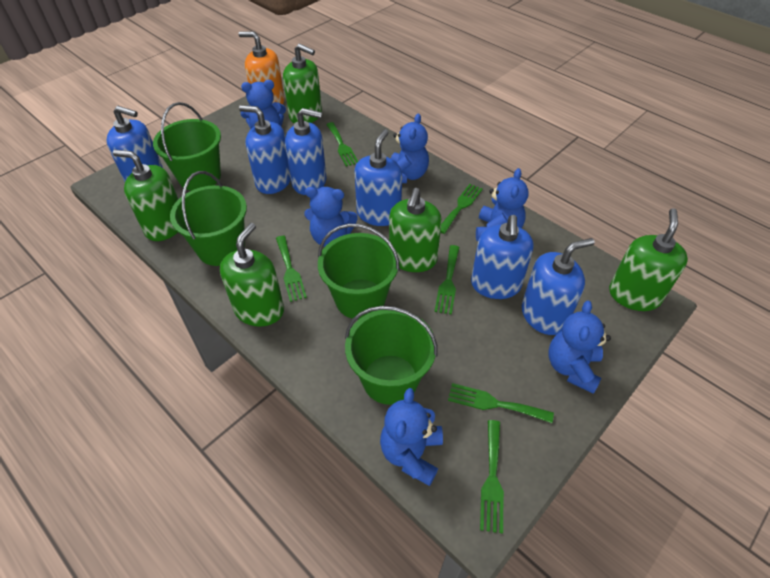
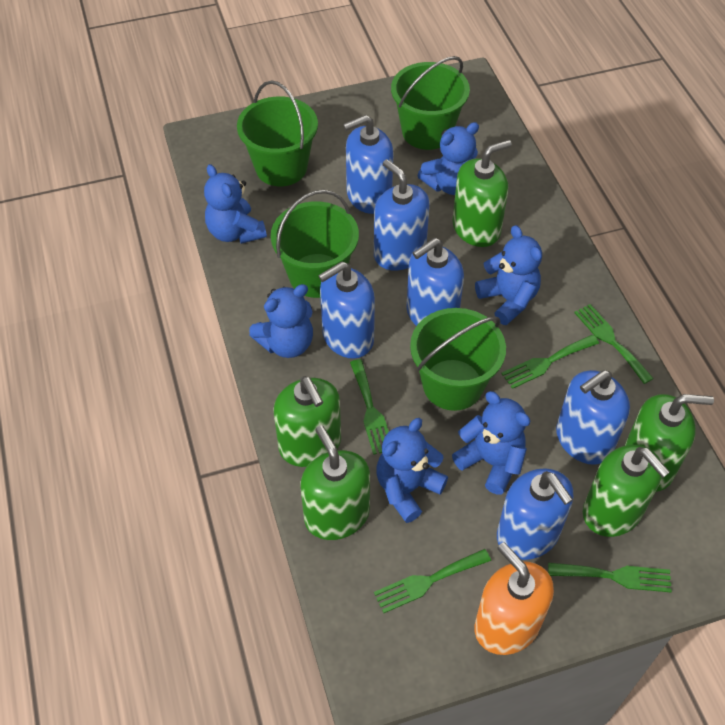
green fork: 6 -> 5

